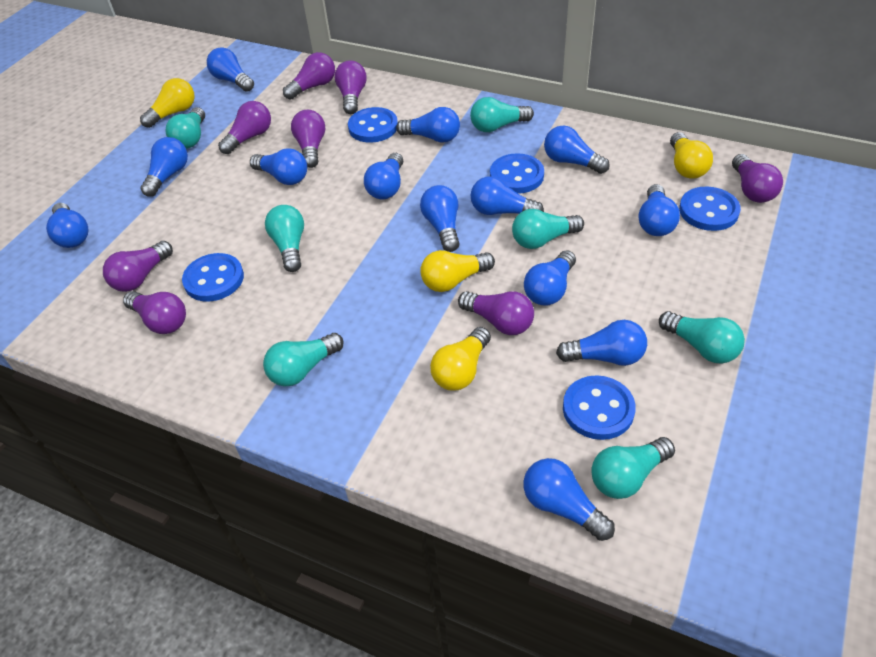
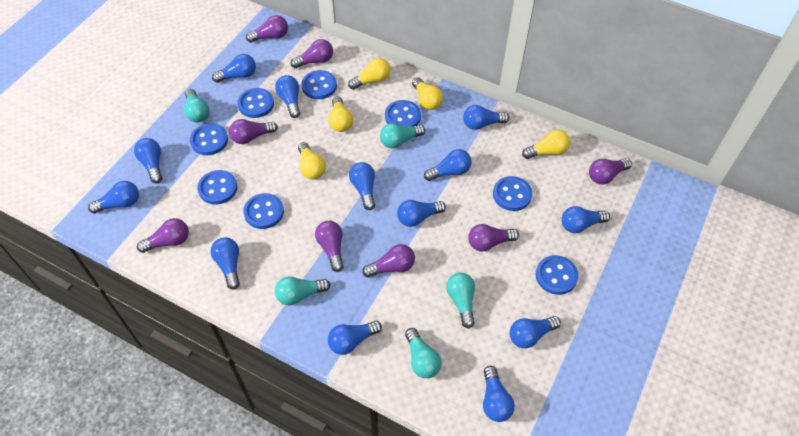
blue button: 5 -> 8
turquoise light bulb: 7 -> 5
yellow light bulb: 4 -> 5

